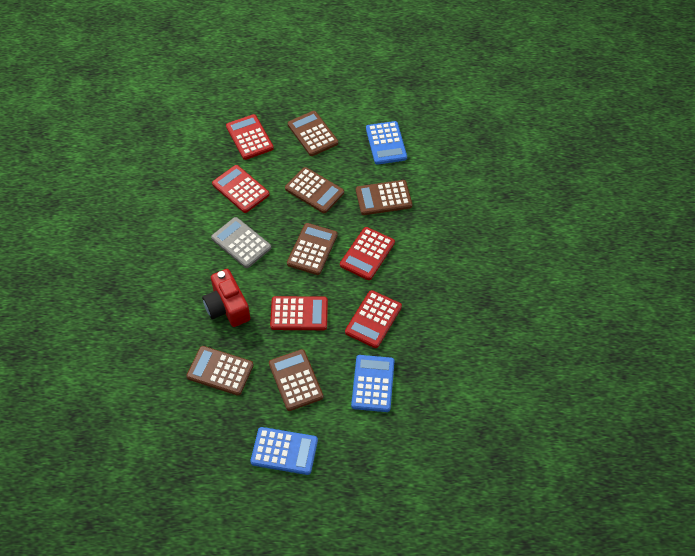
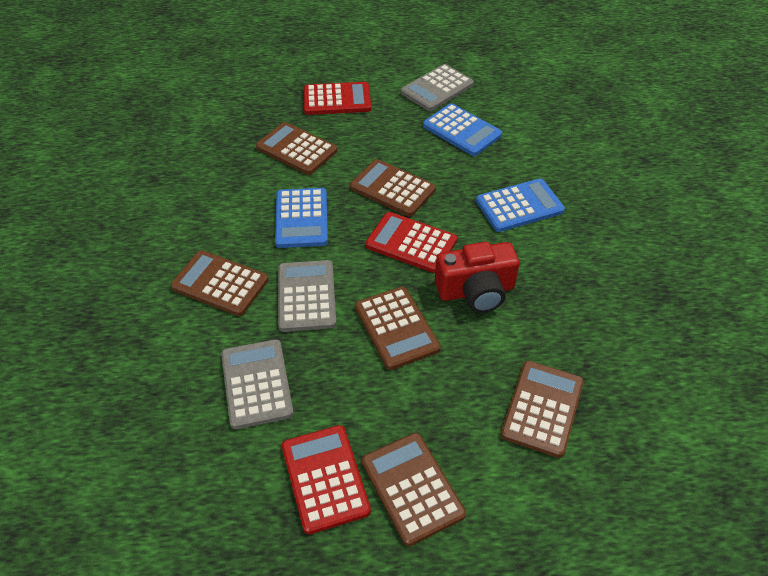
grey calculator: 1 -> 3
red calculator: 5 -> 3

